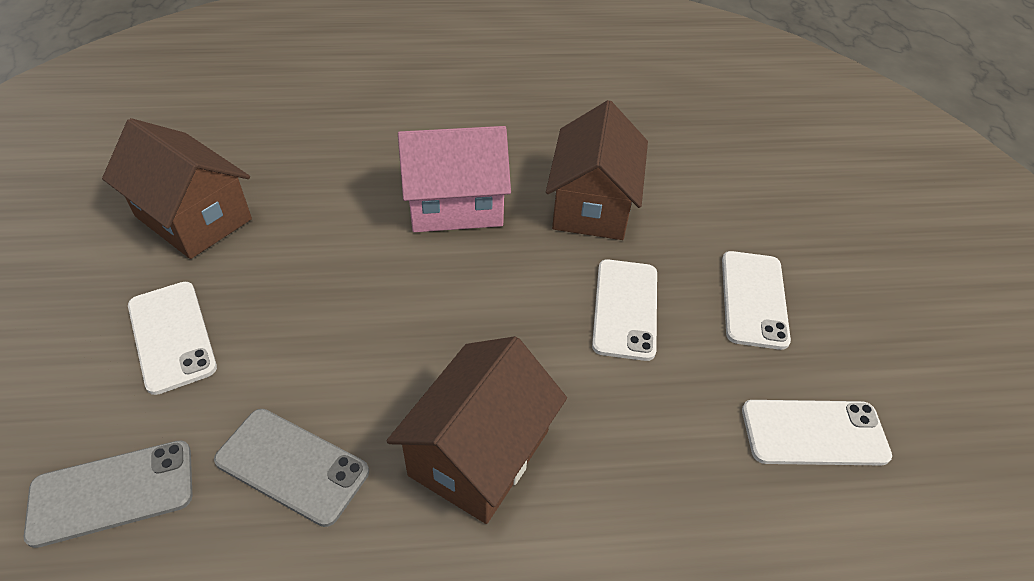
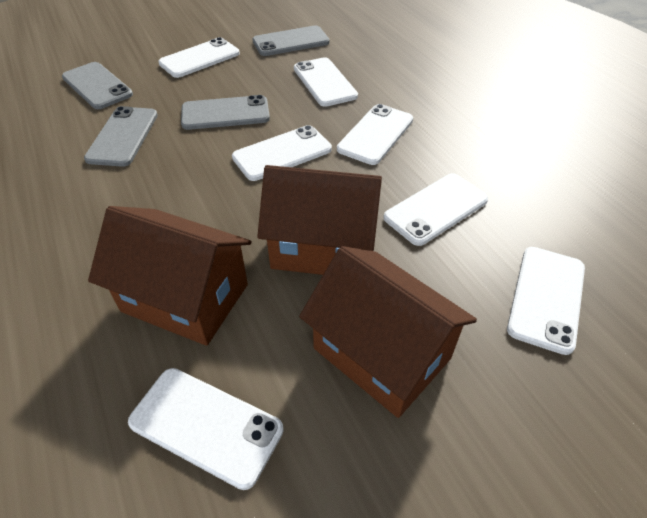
grey phone: 2 -> 4
pink house: 1 -> 0
white phone: 4 -> 7

